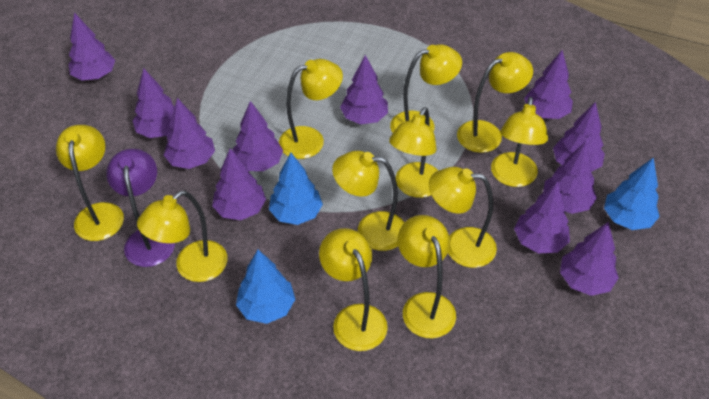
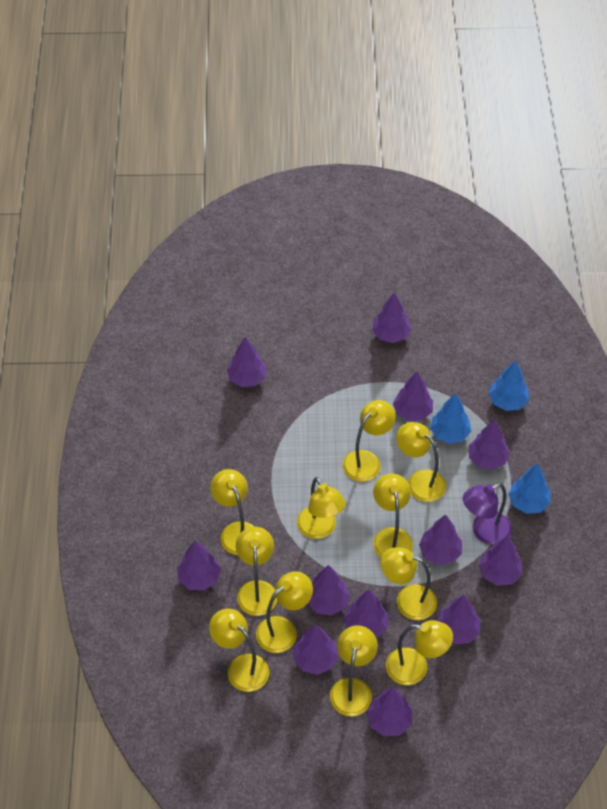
purple tree: 11 -> 12

